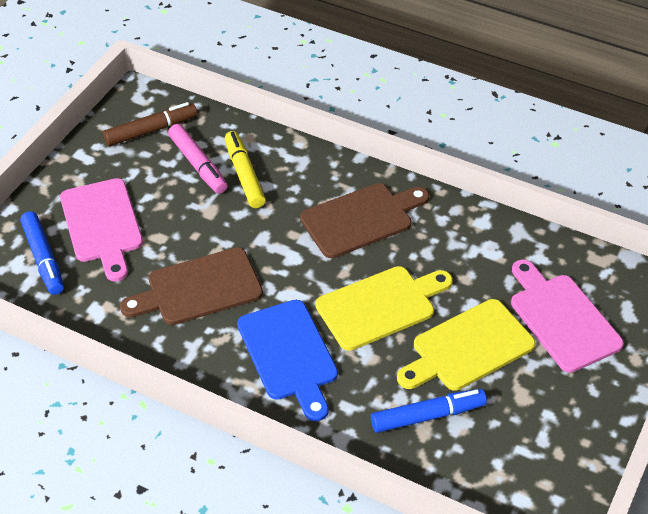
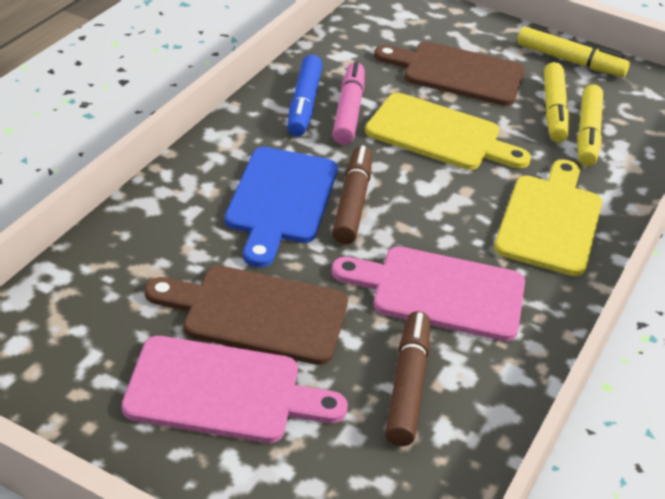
blue marker: 2 -> 1
brown marker: 1 -> 2
yellow marker: 1 -> 3

